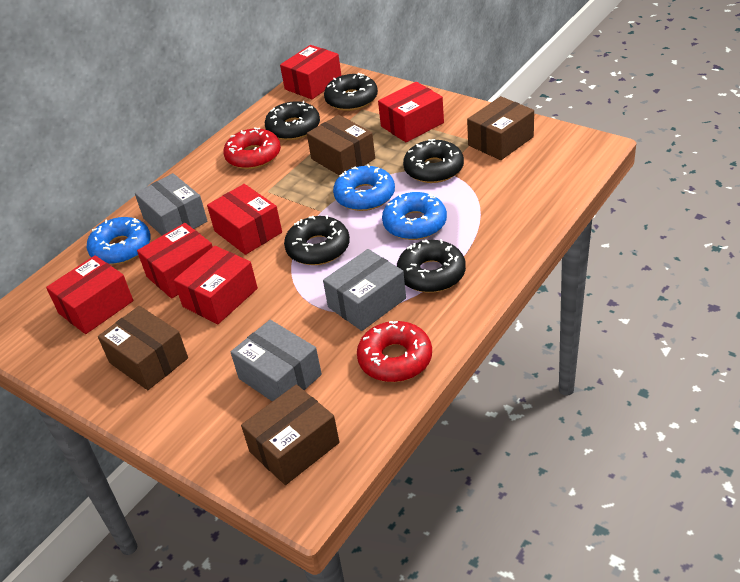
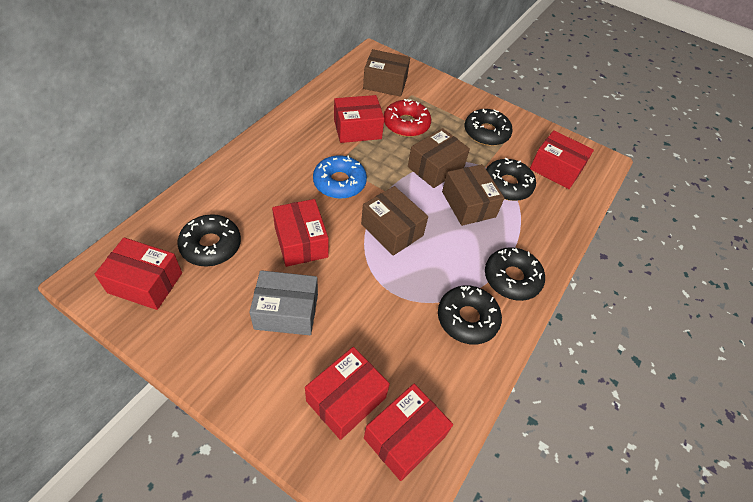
blue donut: 3 -> 1
grey box: 3 -> 1
red donut: 2 -> 1

